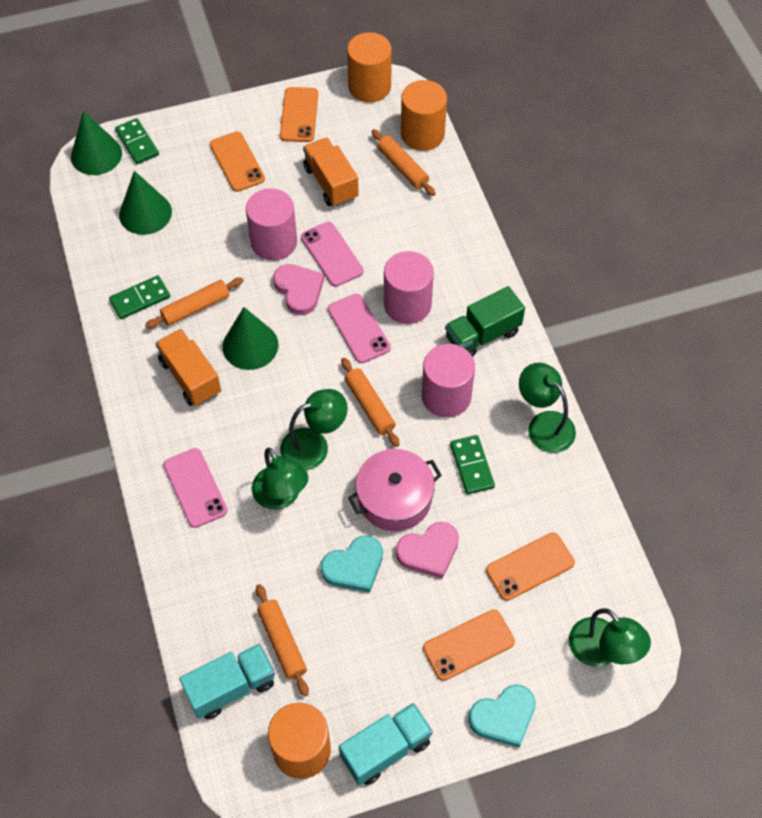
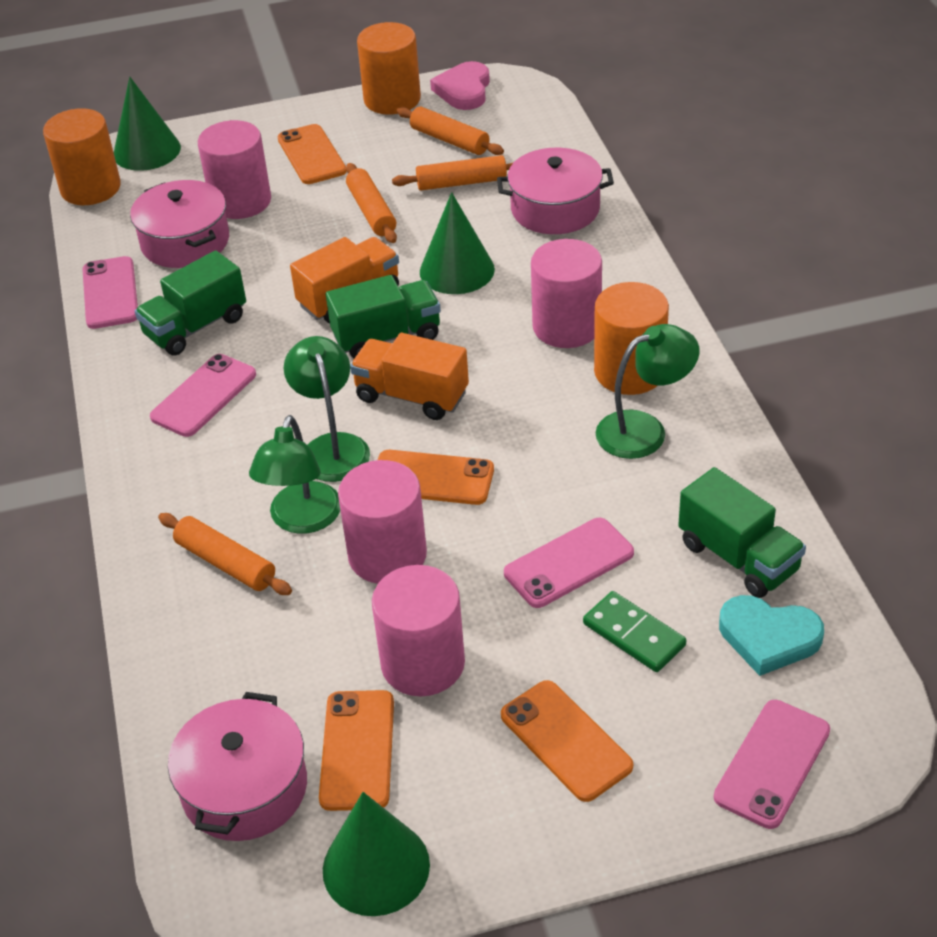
green domino: 3 -> 1
green lamp: 4 -> 3
green truck: 1 -> 3
pink cylinder: 3 -> 4
pink heart: 2 -> 1
pink phone: 3 -> 4
pink pot: 1 -> 3
turquoise heart: 2 -> 1
turquoise truck: 2 -> 0

